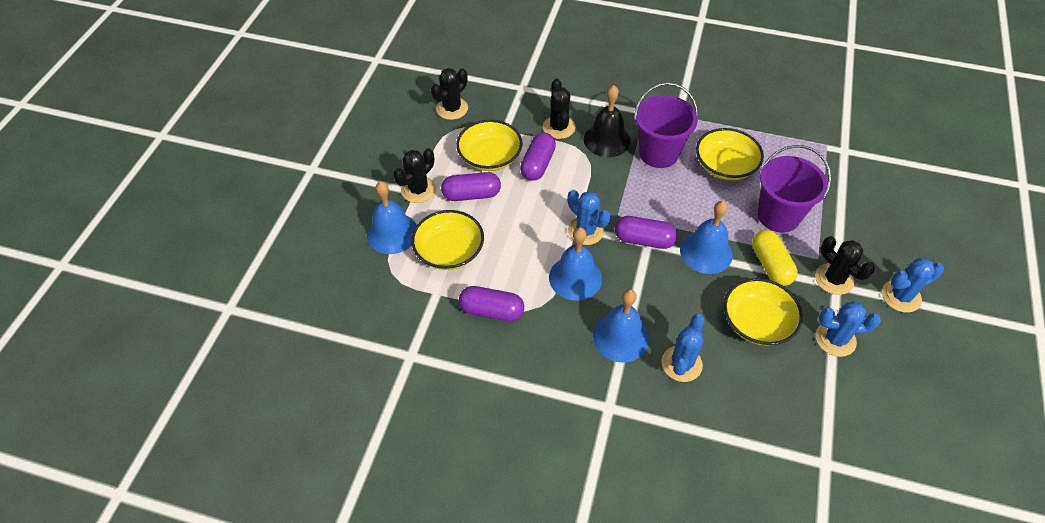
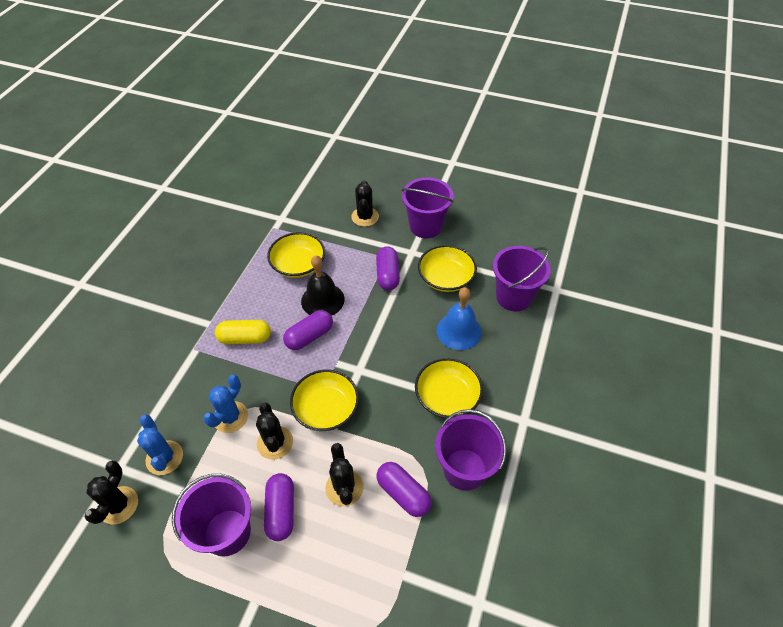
blue bell: 4 -> 1
blue cactus: 4 -> 2
purple bucket: 2 -> 4

